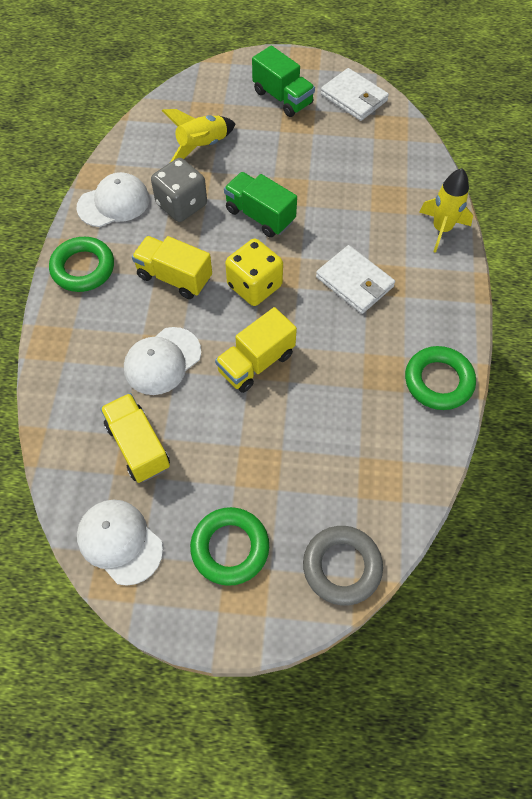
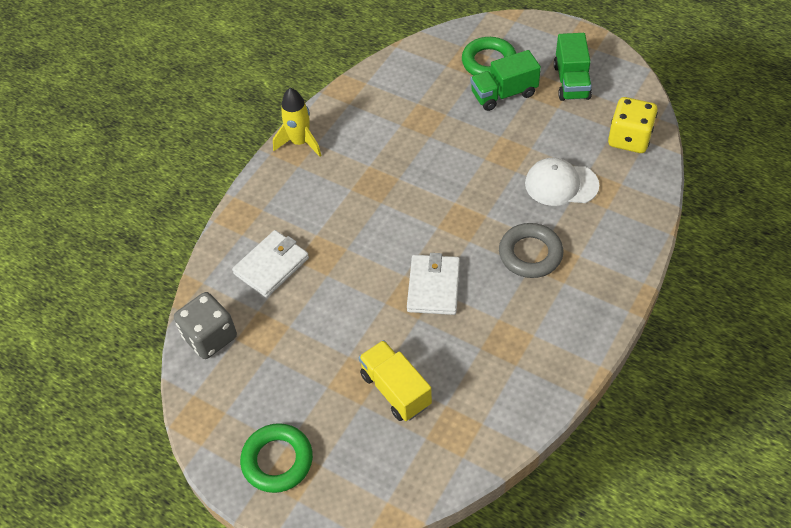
green ring: 3 -> 2
white cap: 3 -> 1
yellow rocket: 2 -> 1
yellow truck: 3 -> 1

